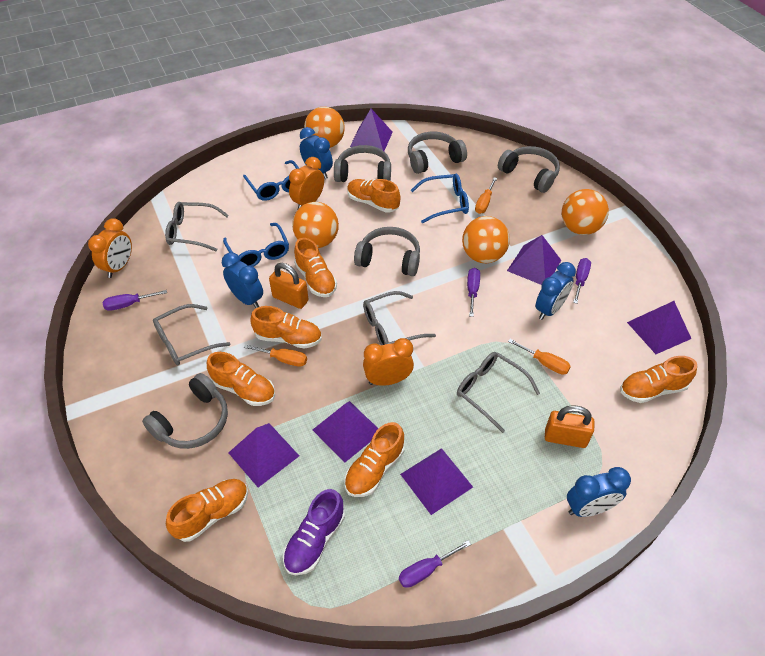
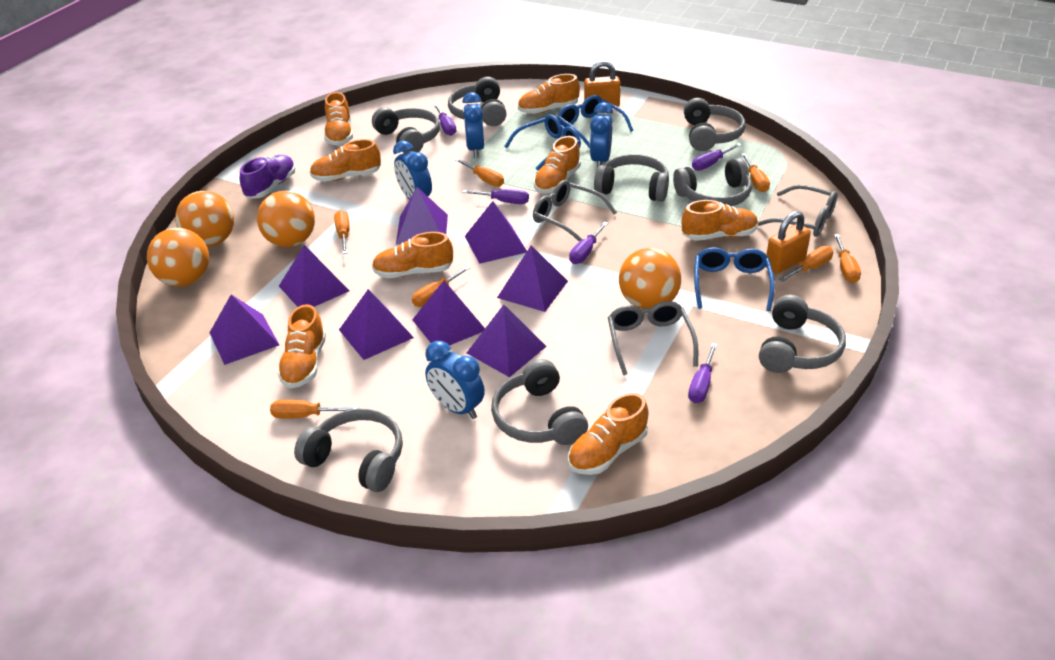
grey glasses: 4 -> 3
grey headphones: 5 -> 8
orange clock: 3 -> 0
orange screwdriver: 3 -> 7
orange shoe: 7 -> 8
purple pyramid: 6 -> 8
purple screwdriver: 4 -> 5

